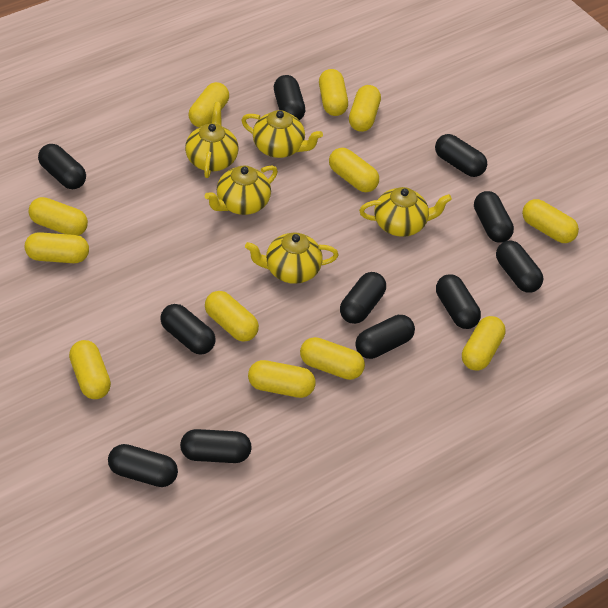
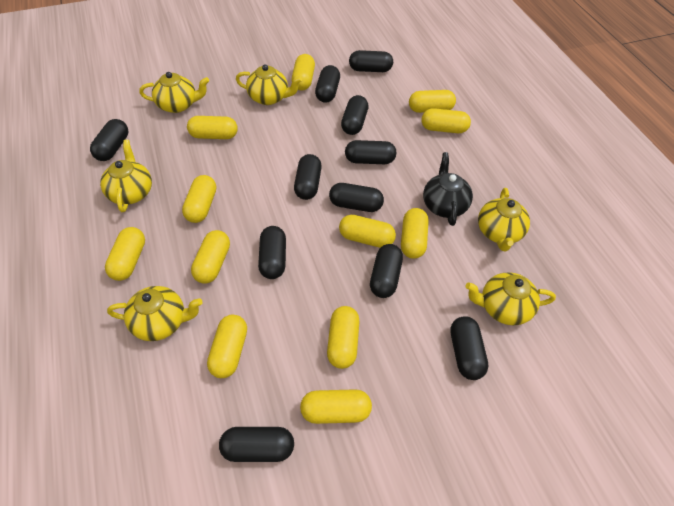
black teapot: 0 -> 1
yellow teapot: 5 -> 6

